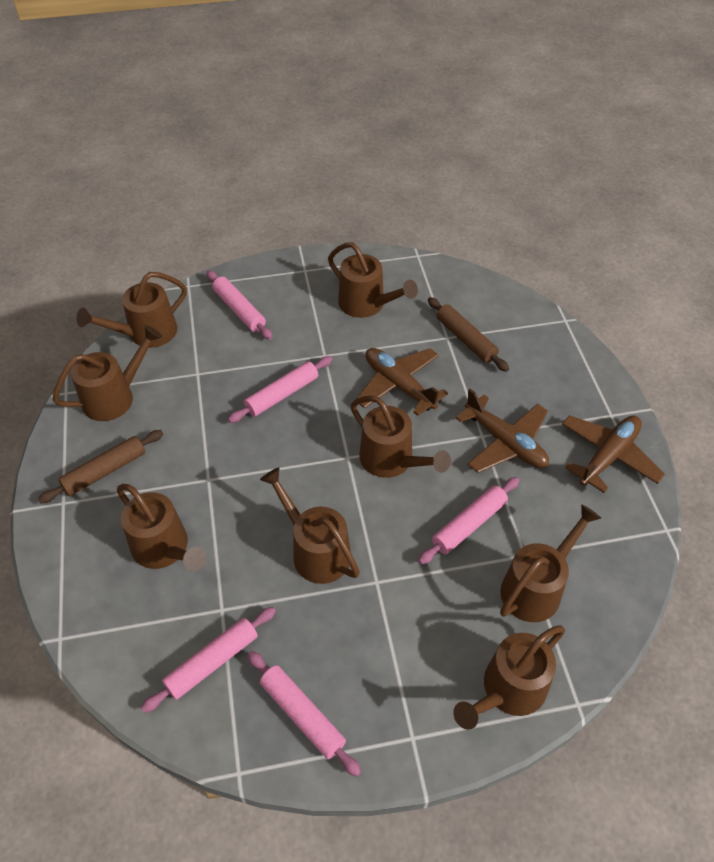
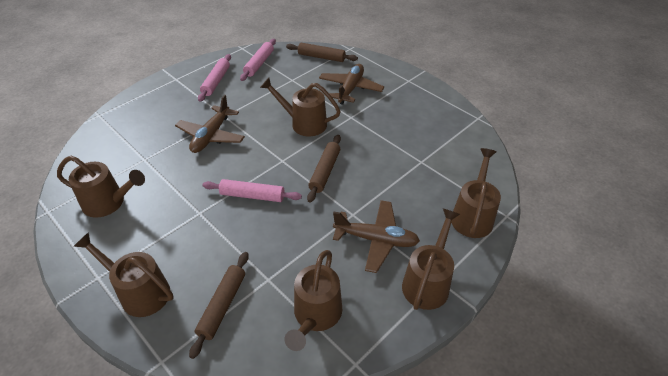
brown rolling pin: 2 -> 3
brown watering can: 8 -> 6
pink rolling pin: 5 -> 3

